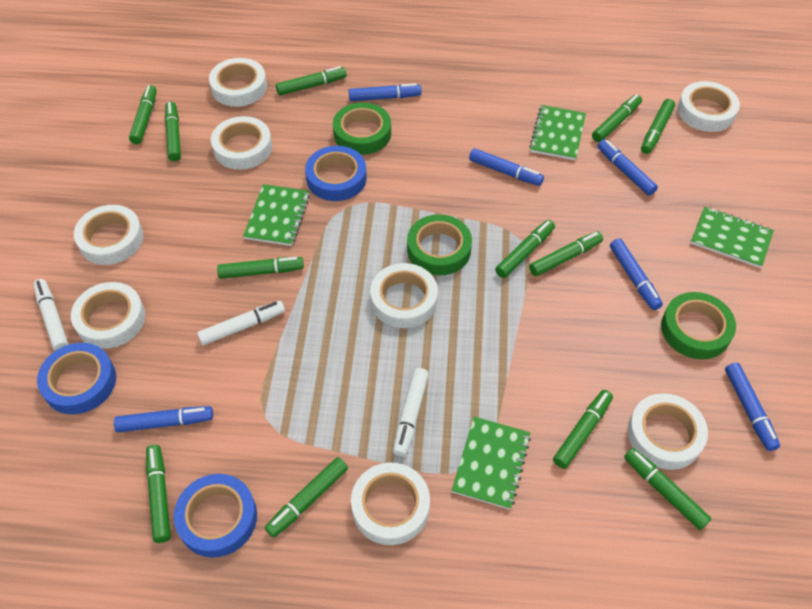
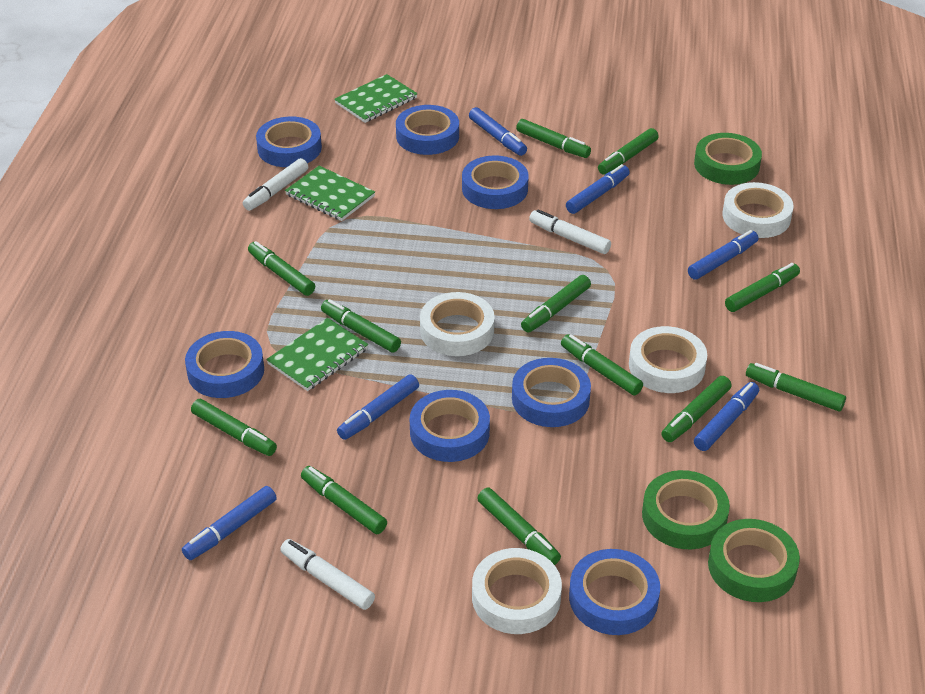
blue tape: 3 -> 7
green notebook: 4 -> 3
white tape: 8 -> 4

